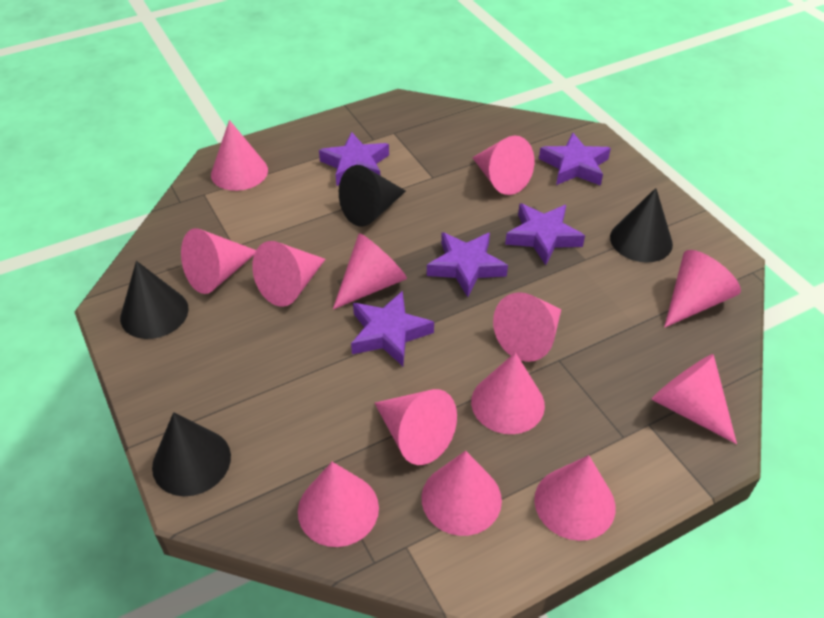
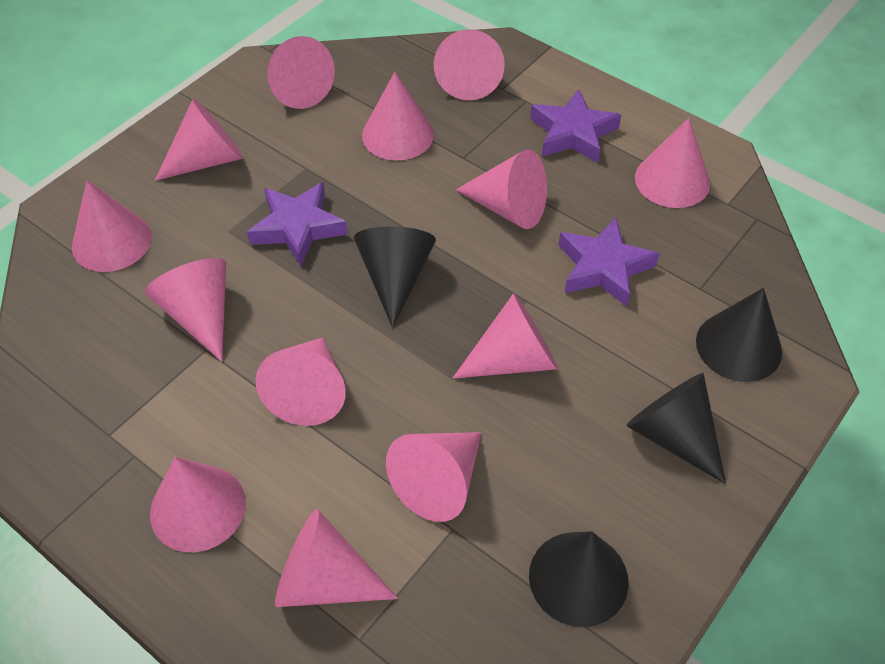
purple star: 5 -> 3

